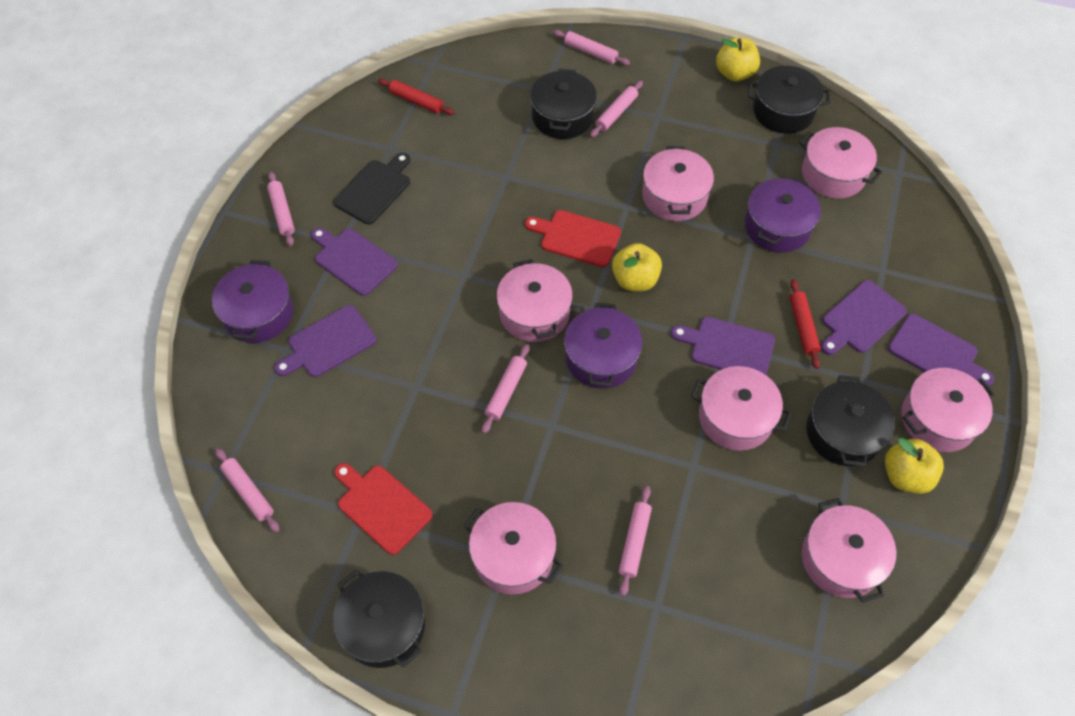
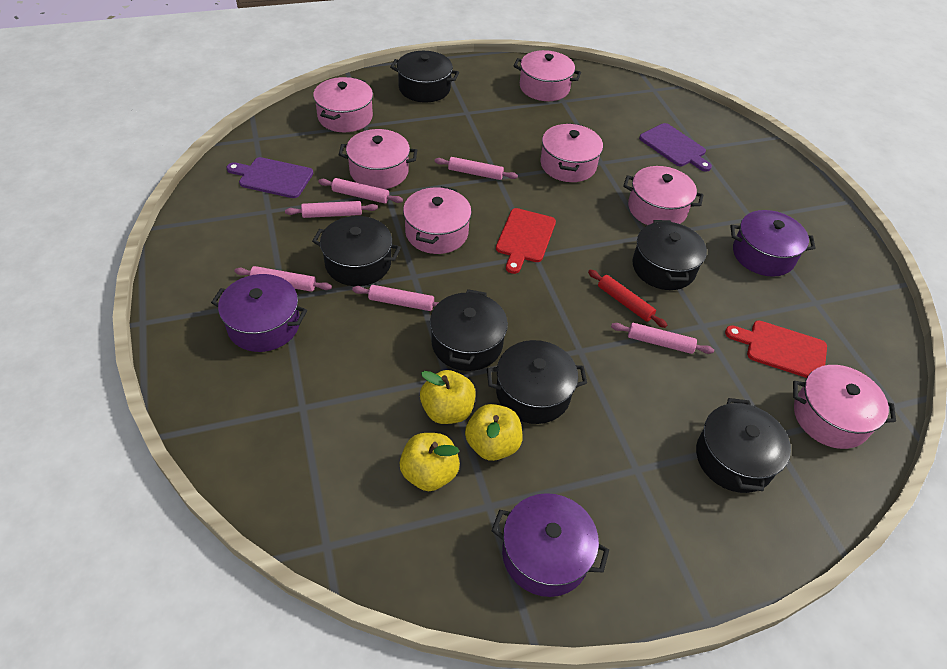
black cutting board: 1 -> 0
black pot: 4 -> 6
purple cutting board: 5 -> 2
red rolling pin: 2 -> 1

